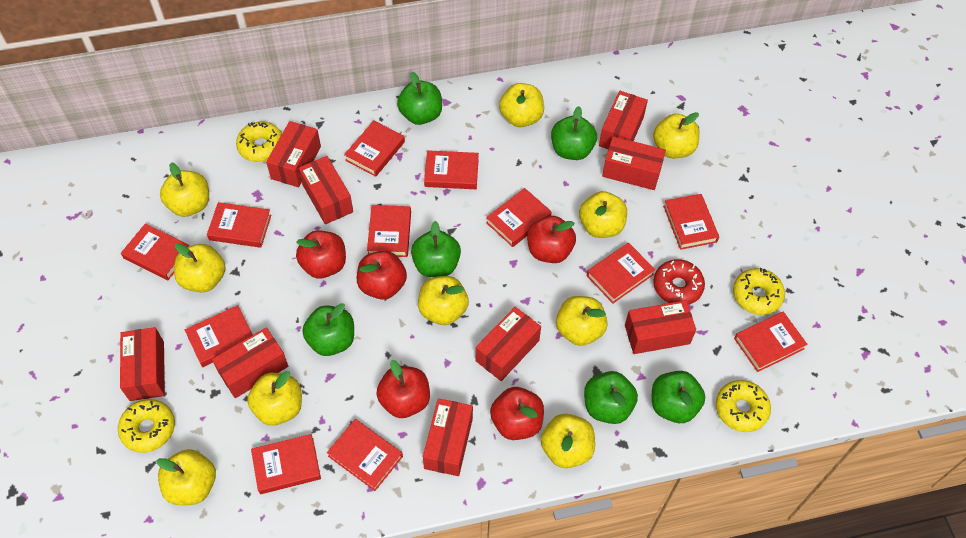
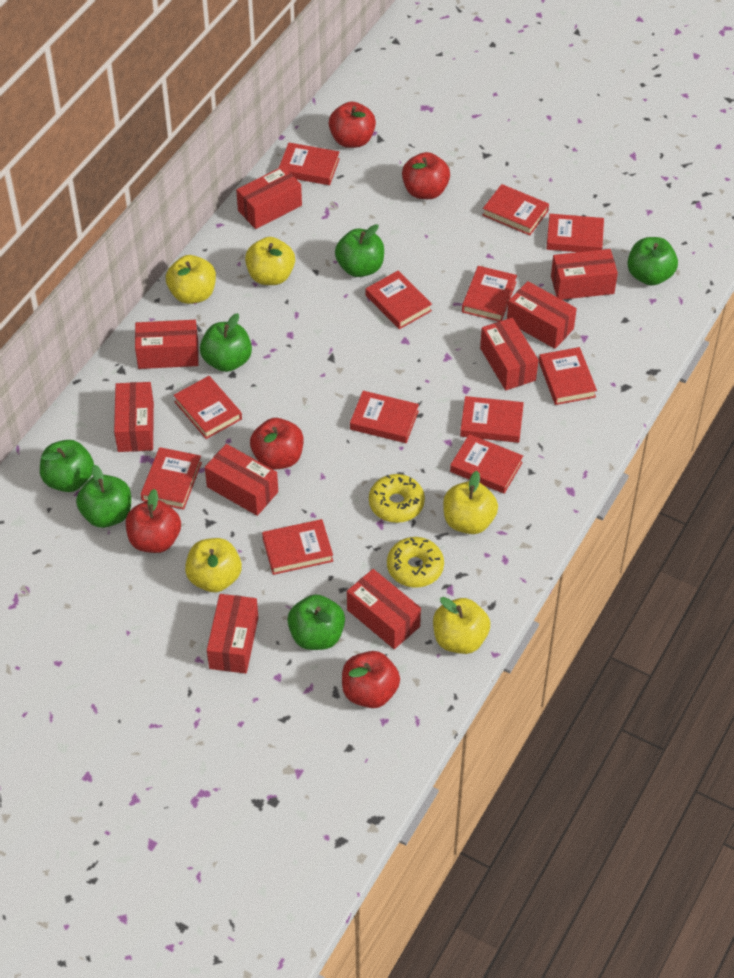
red donut: 1 -> 0
yellow apple: 10 -> 5
yellow donut: 4 -> 2

